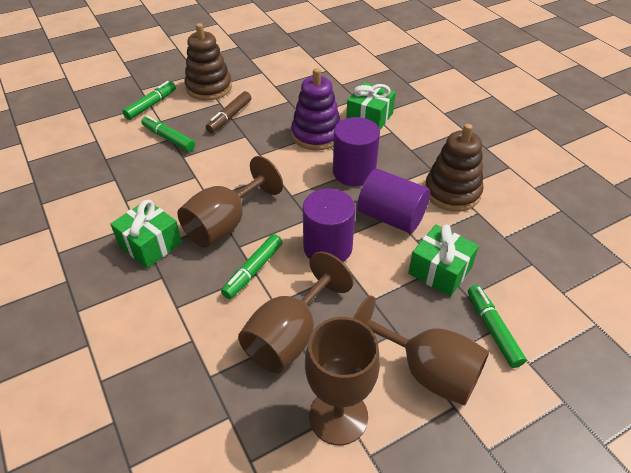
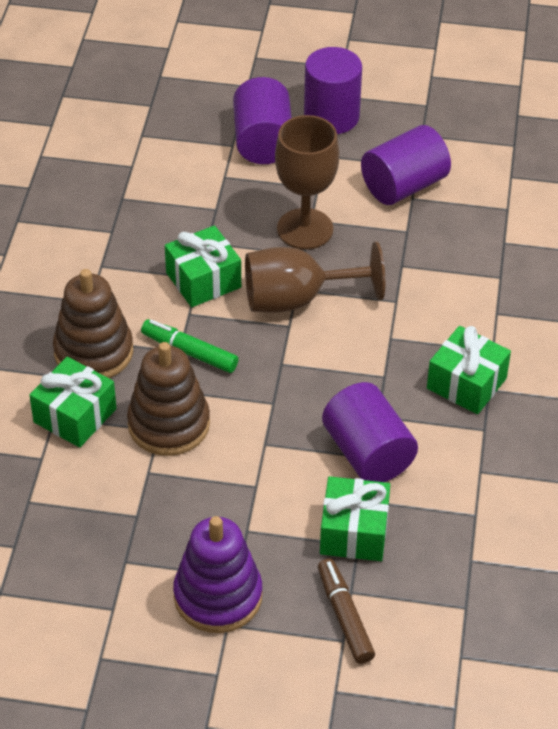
brown goblet: 4 -> 2
green gift: 3 -> 4
green marker: 4 -> 1
purple cylinder: 3 -> 4

